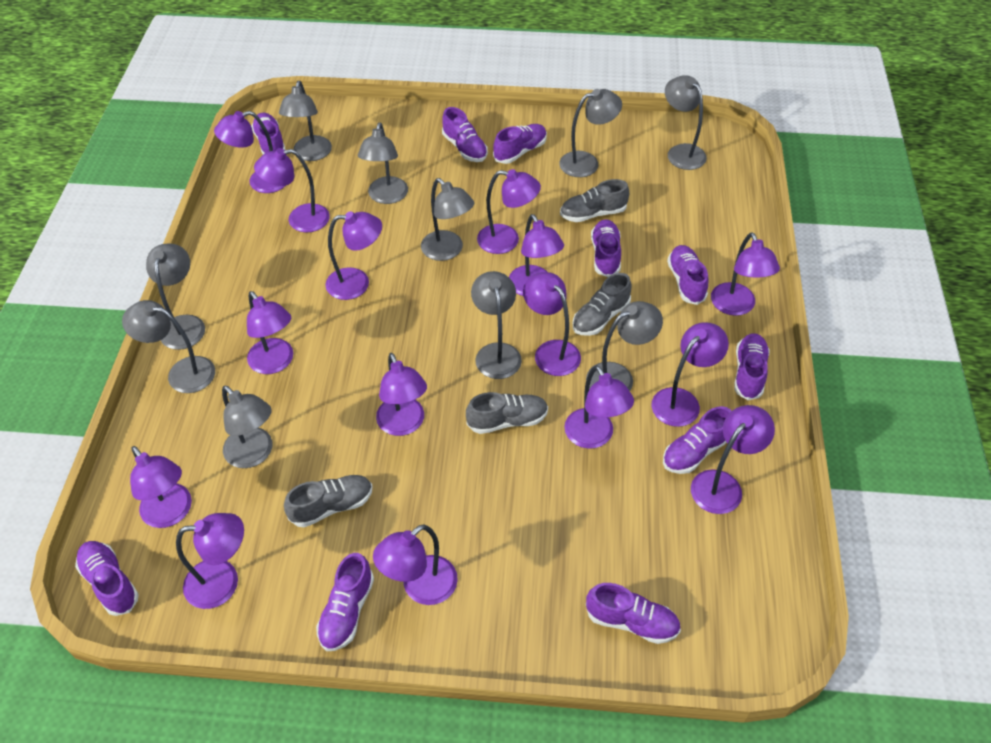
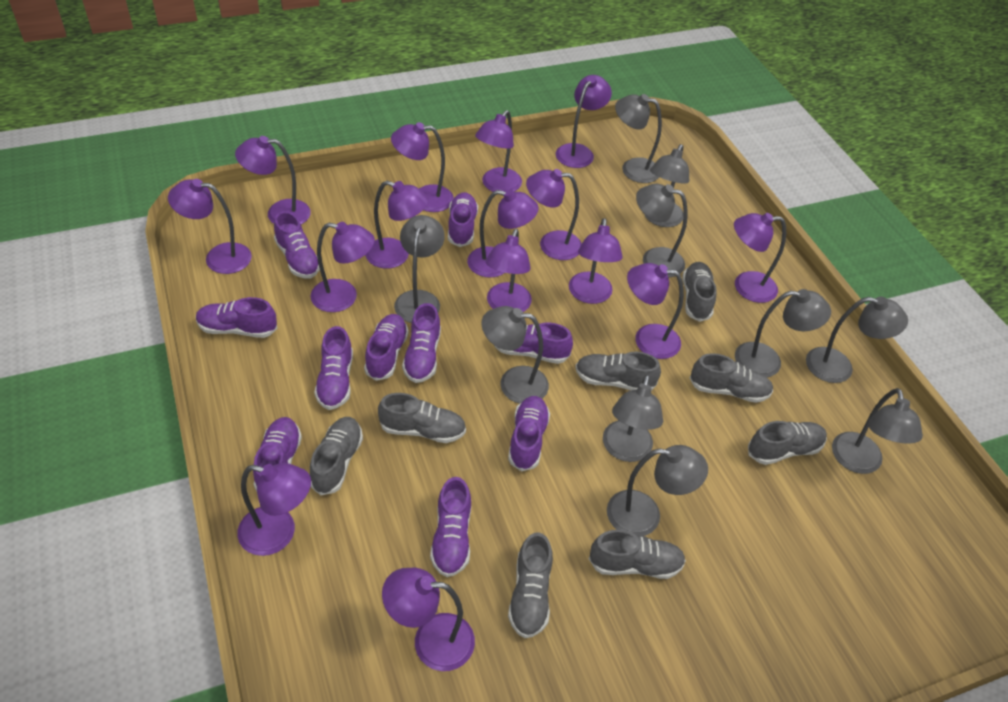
grey shoe: 4 -> 8

